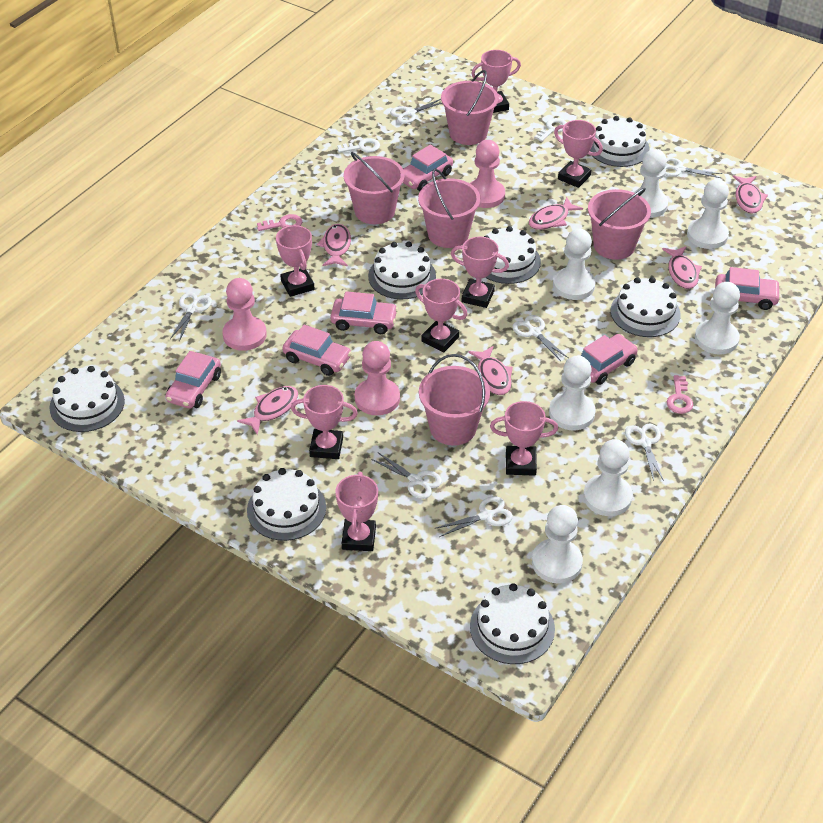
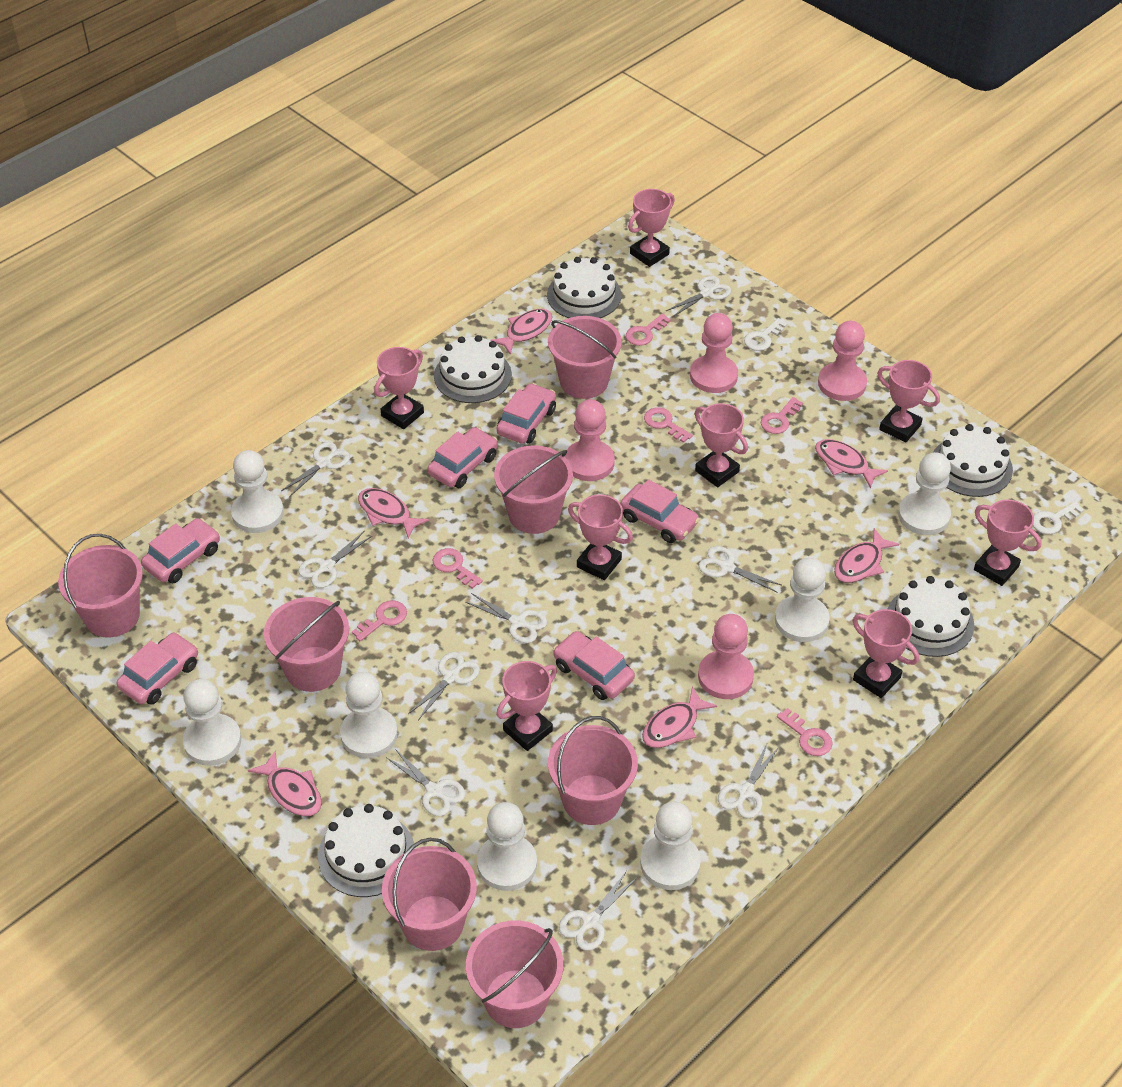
pink bucket: 5 -> 7
pink key: 2 -> 6
pink pawn: 3 -> 4
white cake: 7 -> 5
white scissors: 7 -> 9

